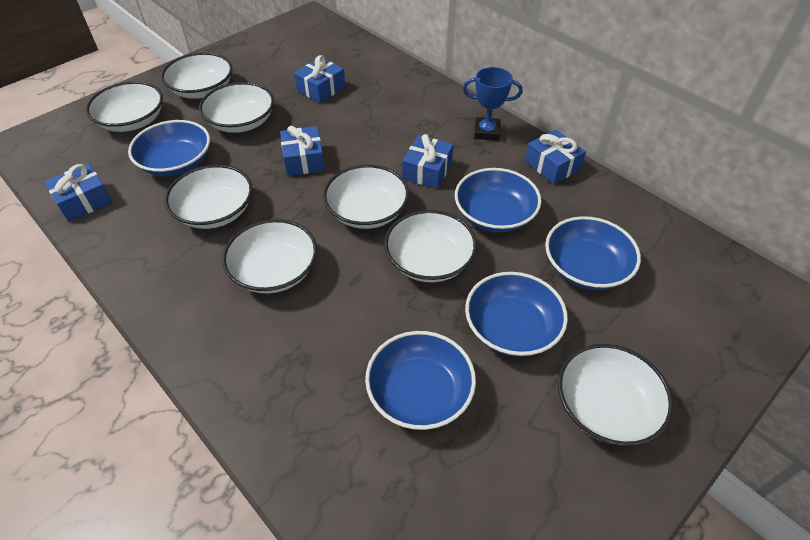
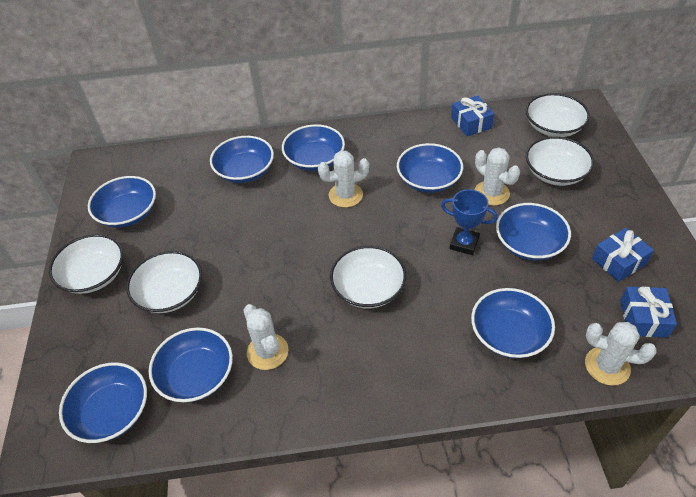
blue bowl: 5 -> 8
blue gift: 5 -> 3
white bowl: 8 -> 5
white cactus: 0 -> 4

